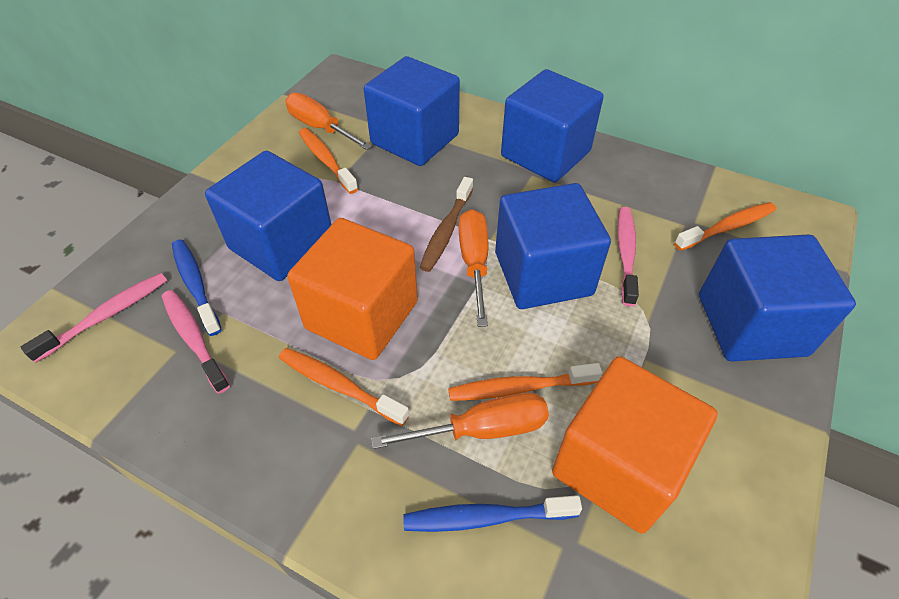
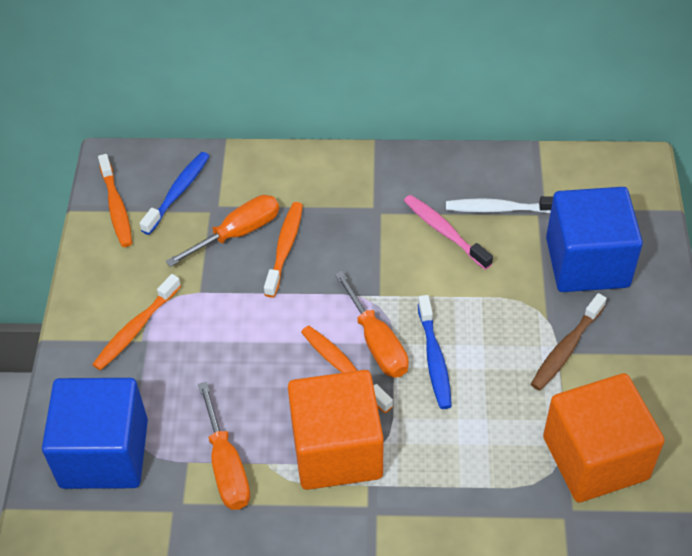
blue cube: 5 -> 2
pink toothbrush: 3 -> 1
white toothbrush: 0 -> 1

